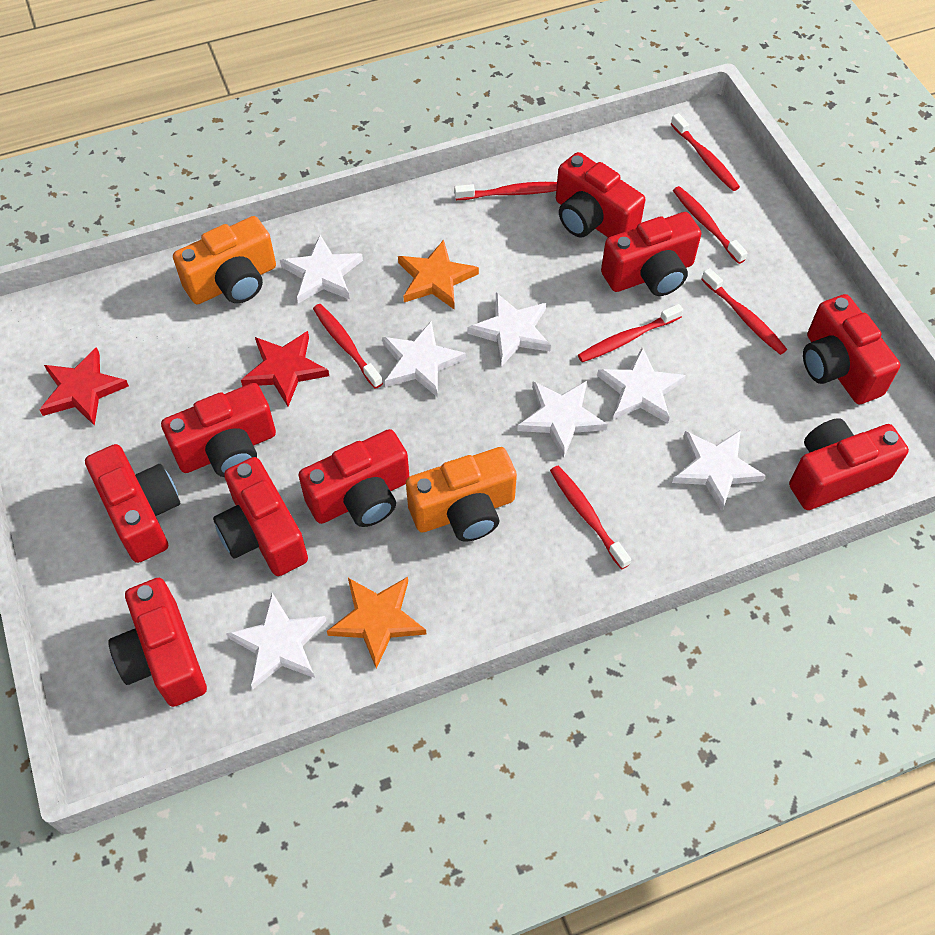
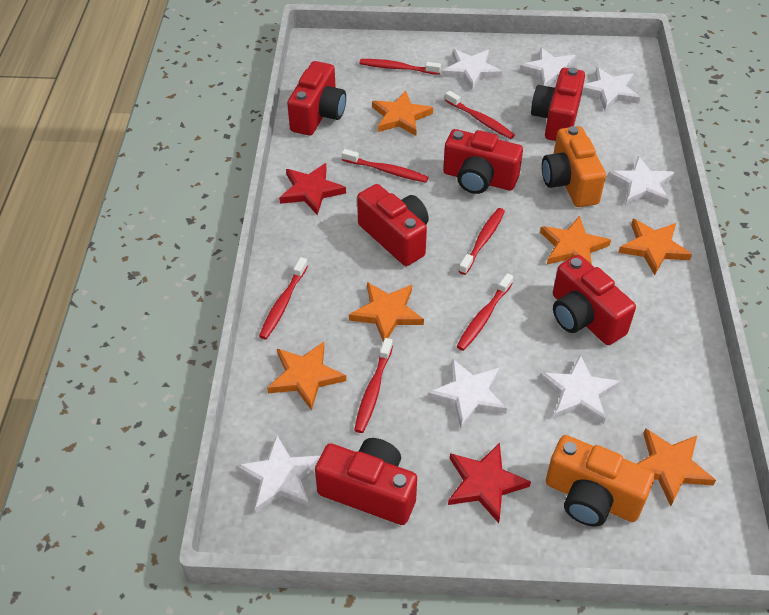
orange star: 2 -> 6
red camera: 9 -> 6

